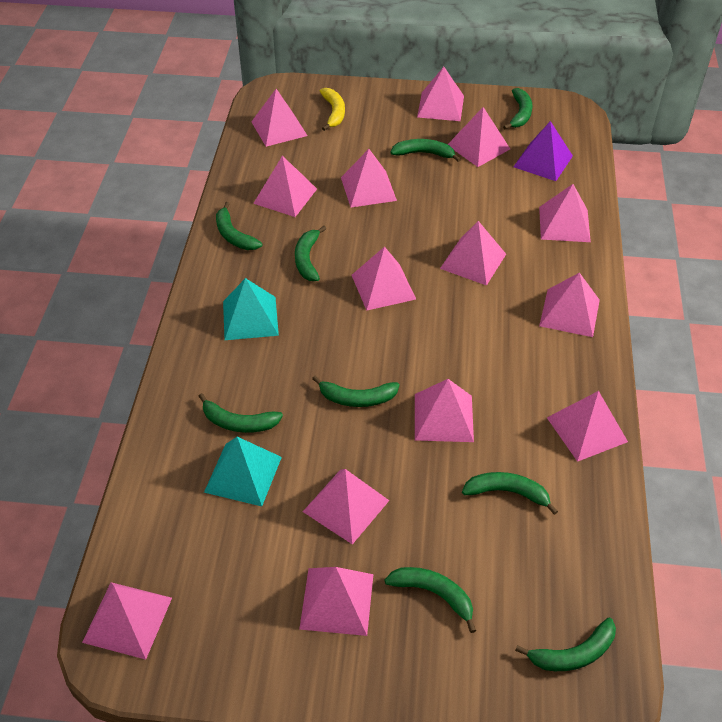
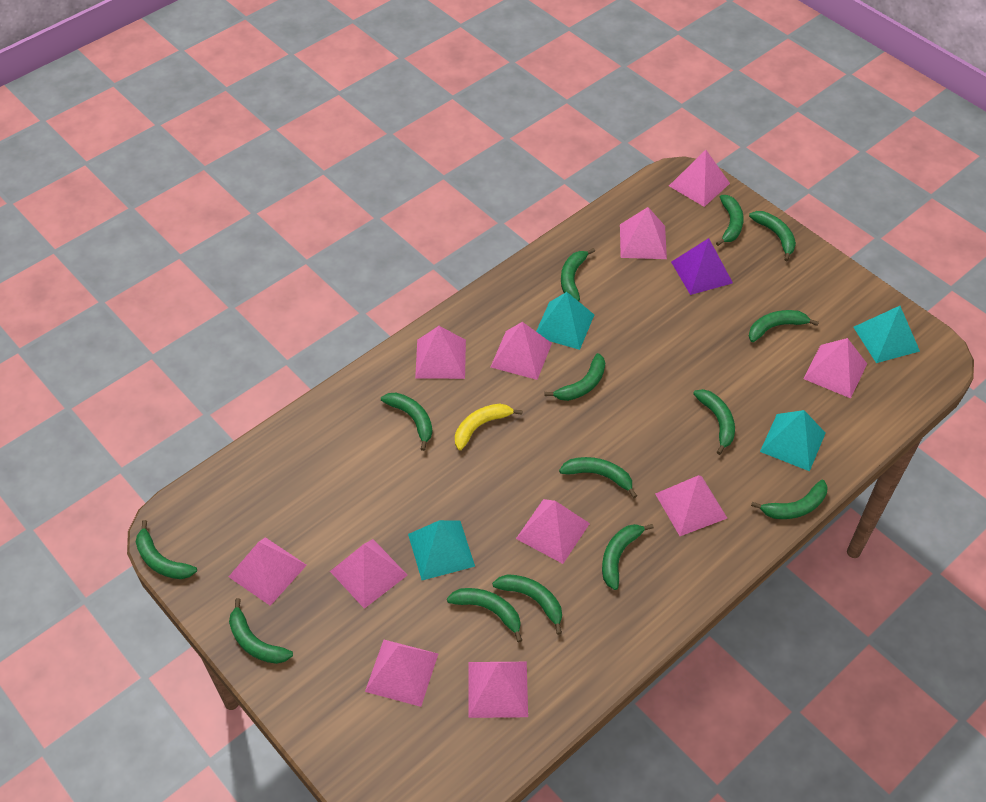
green banana: 9 -> 14
pink pyramid: 14 -> 11
turquoise pyramid: 2 -> 4

